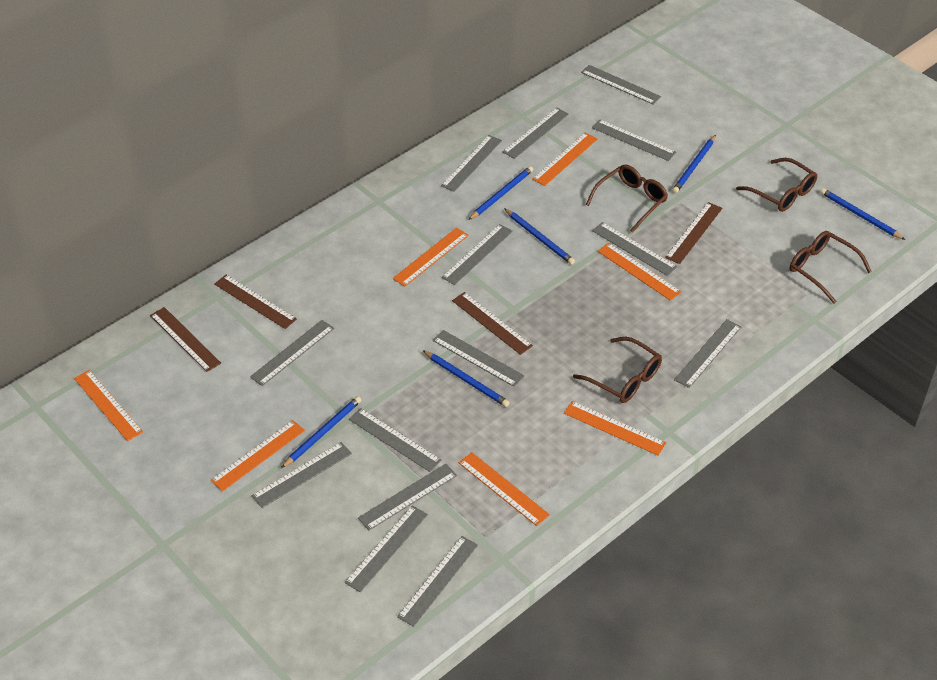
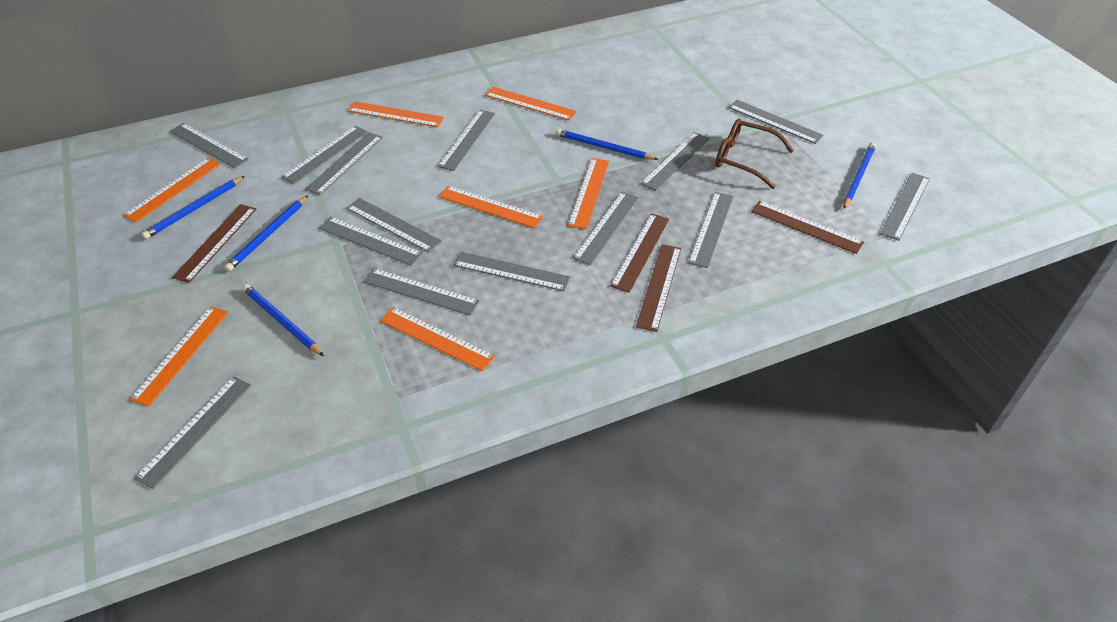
blue pencil: 6 -> 5
brown glasses: 4 -> 1

